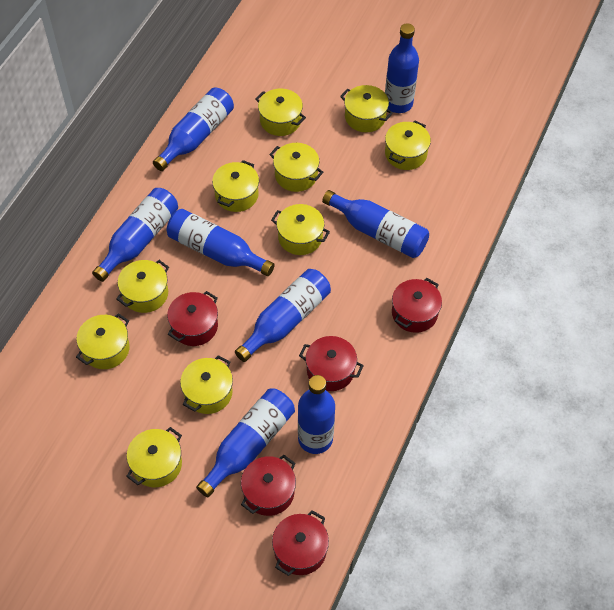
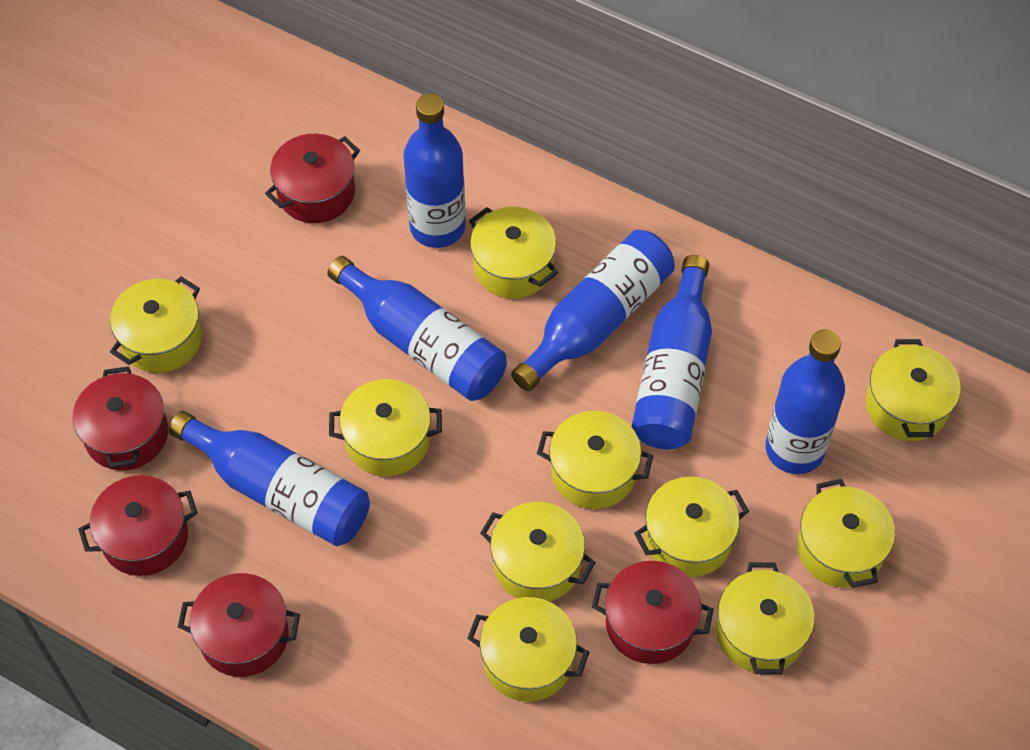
blue bottle: 8 -> 6

